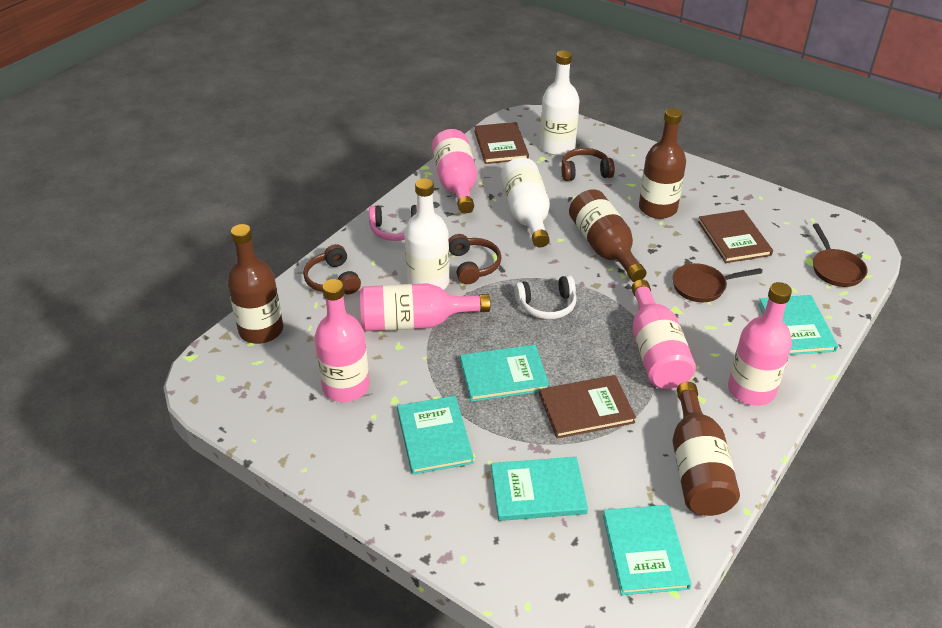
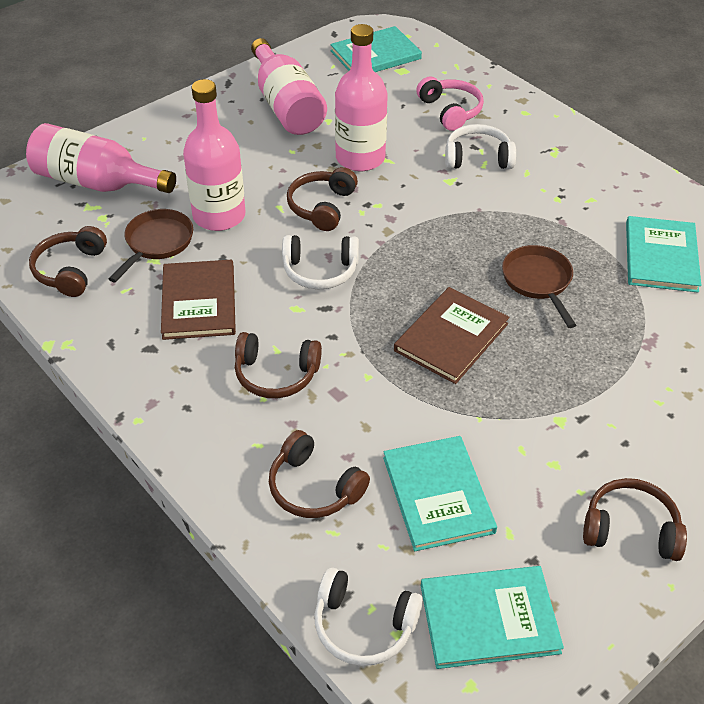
brown book: 3 -> 2
brown bottle: 4 -> 0
brown headphones: 3 -> 5
pink bottle: 5 -> 4
turquoise book: 5 -> 4
white bottle: 3 -> 0
white headphones: 1 -> 3

